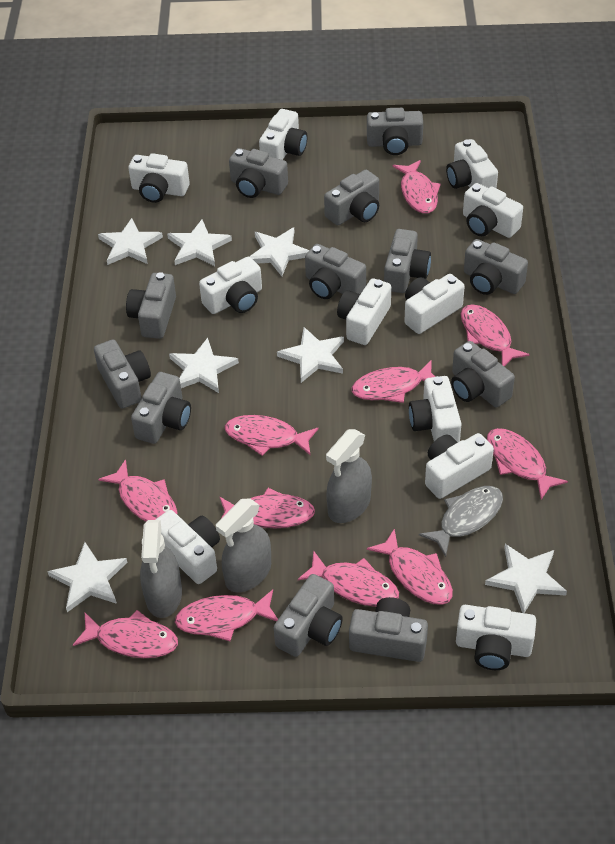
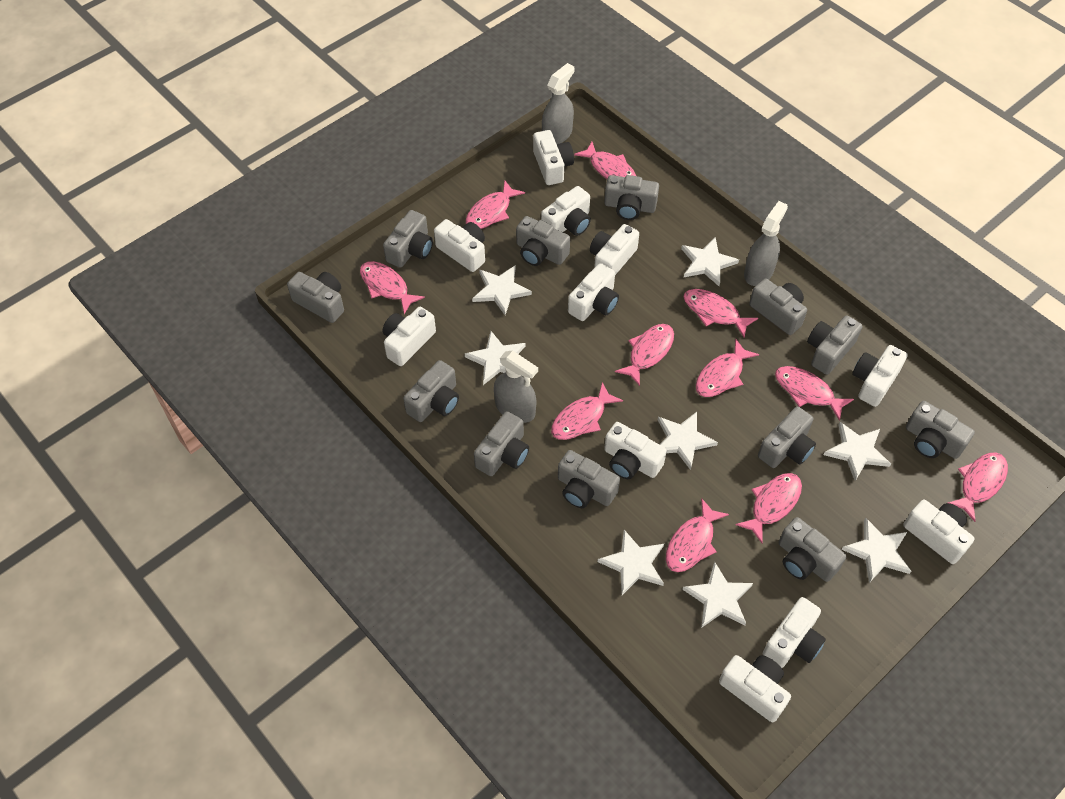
grey fish: 1 -> 0
white star: 7 -> 8

